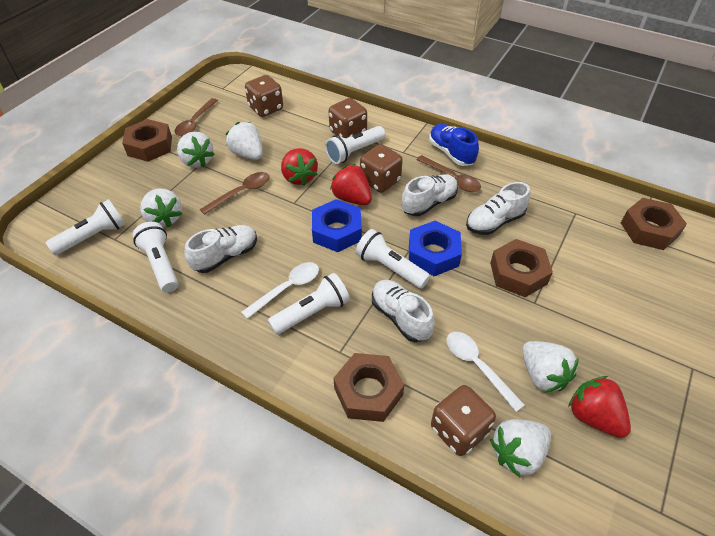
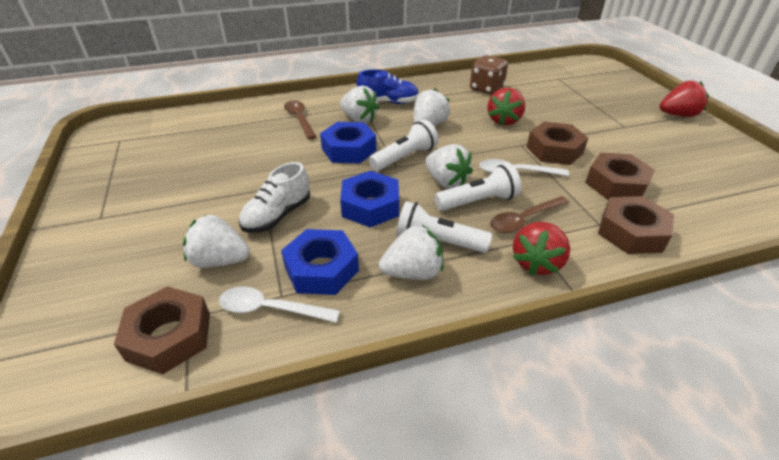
blue nut: 2 -> 3
brown dice: 4 -> 1
brown spoon: 3 -> 2
white flashlight: 5 -> 3
white shoe: 4 -> 1

